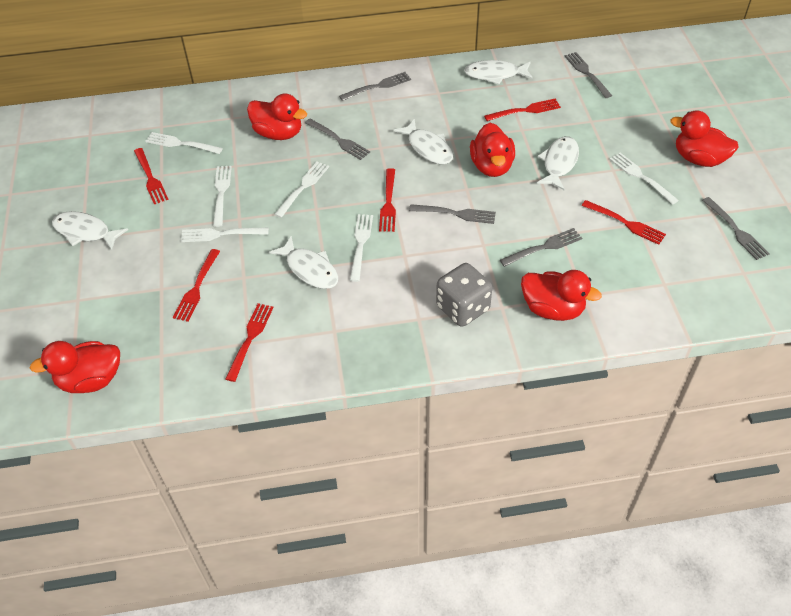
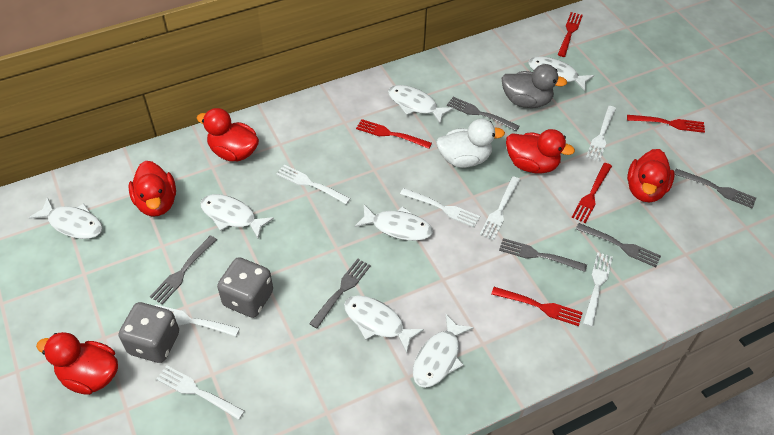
grey dice: 1 -> 2
grey duck: 0 -> 1
red fork: 6 -> 5
white duck: 0 -> 1
white fish: 5 -> 7
white fork: 6 -> 7

